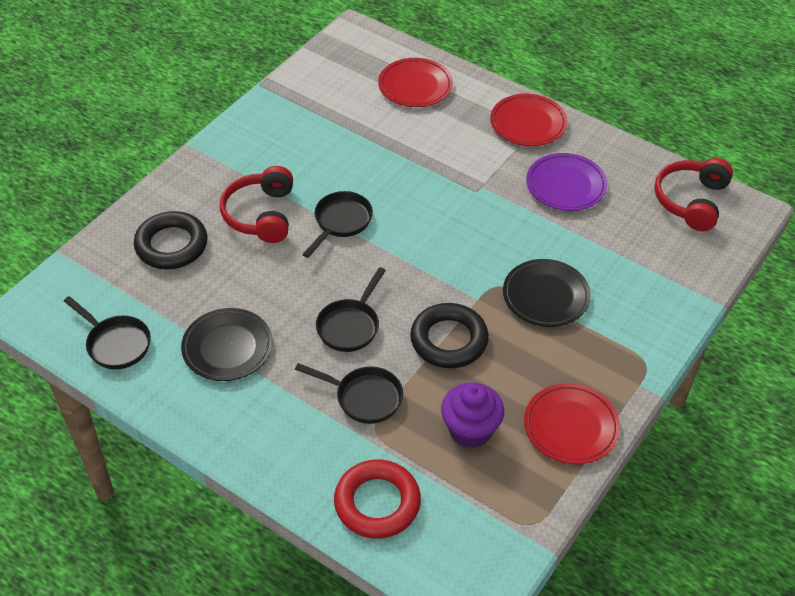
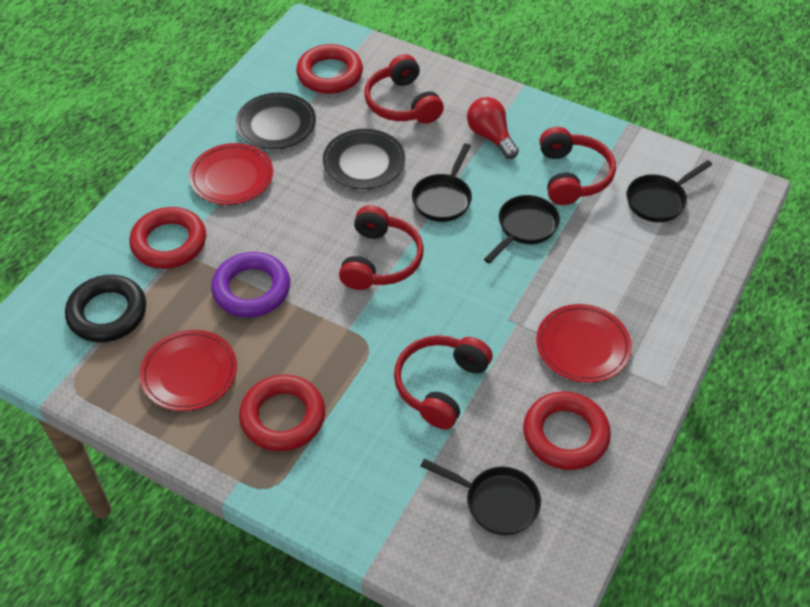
black ring: 2 -> 1
purple cupcake: 1 -> 0
purple plate: 1 -> 0
purple ring: 0 -> 1
red headphones: 2 -> 4
red light bulb: 0 -> 1
red ring: 1 -> 4

